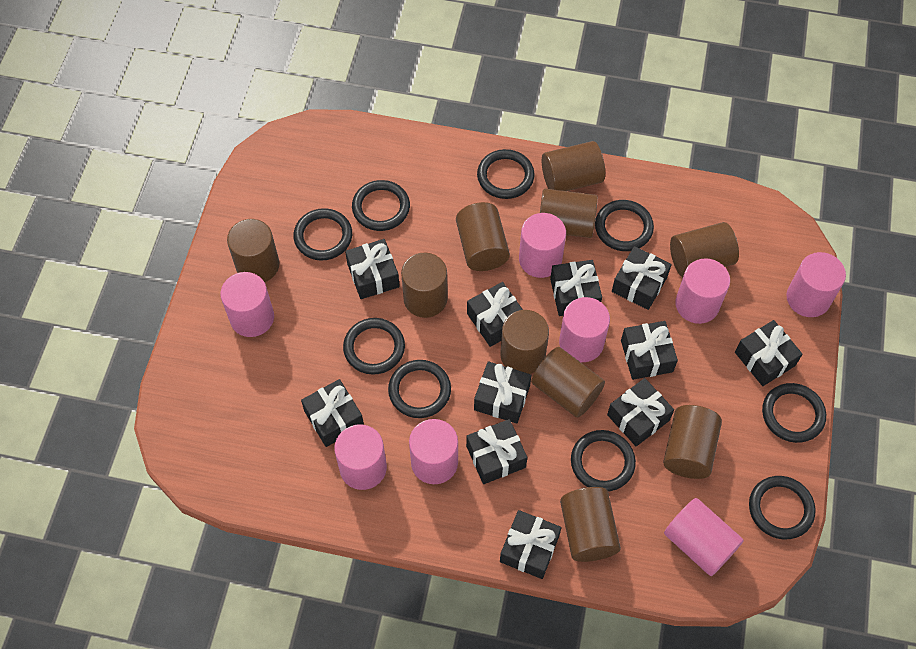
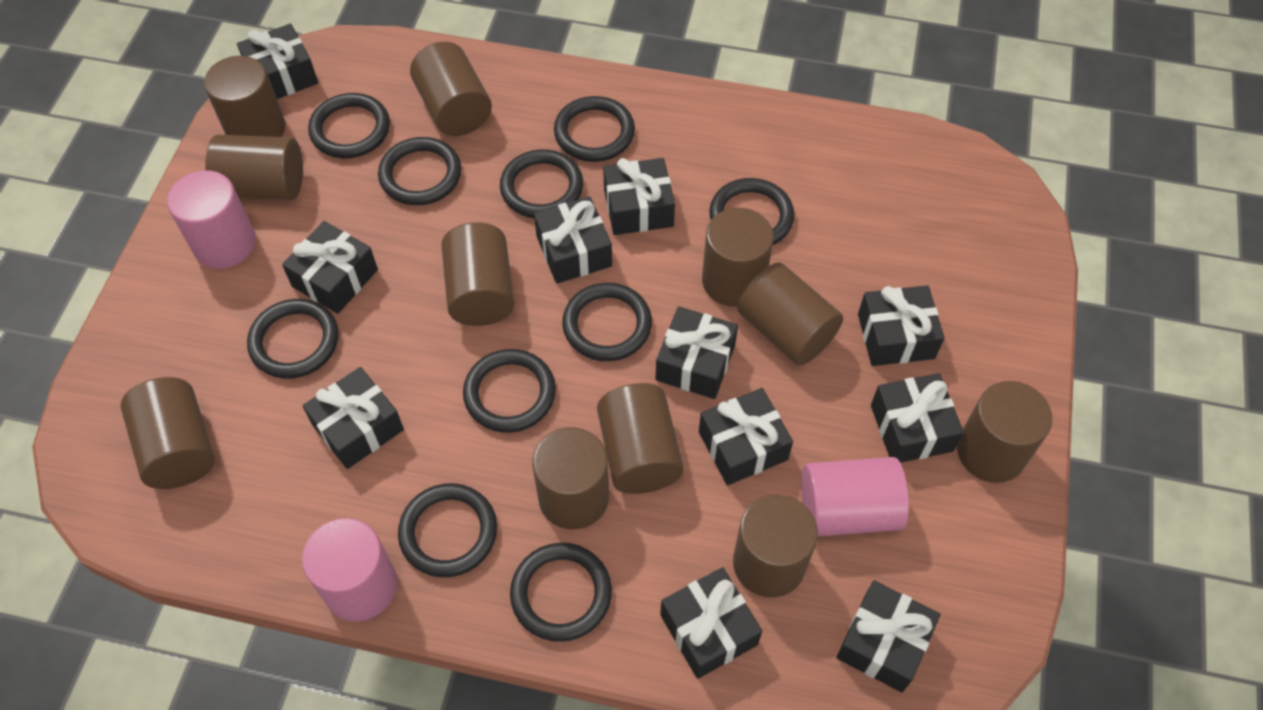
black ring: 9 -> 10
brown cylinder: 10 -> 11
pink cylinder: 8 -> 3

